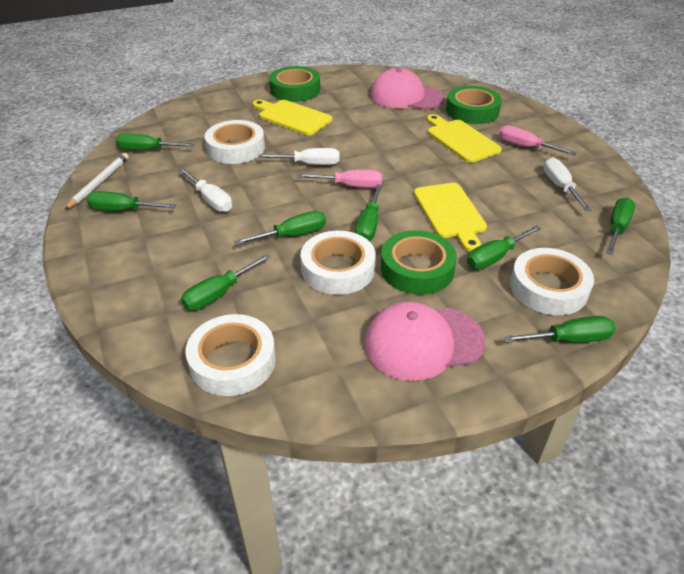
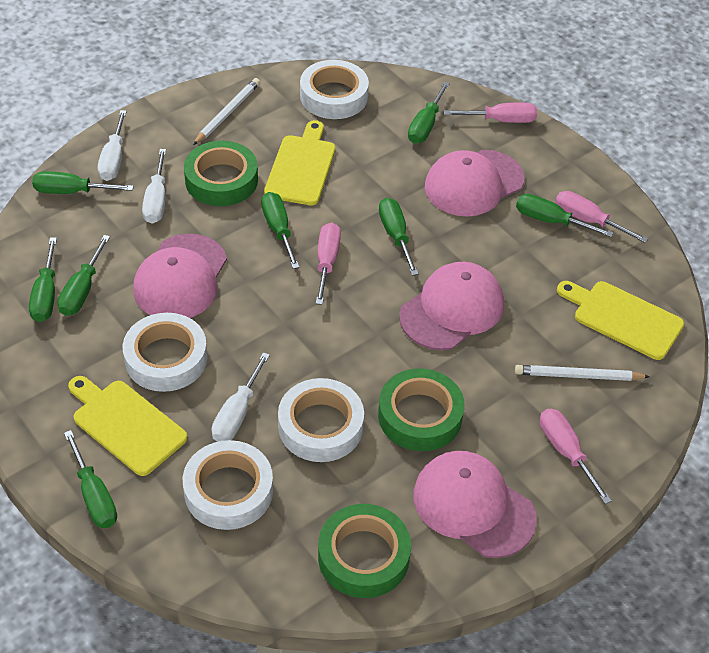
pink cap: 2 -> 4
pink screwdriver: 2 -> 4
white pencil: 1 -> 2

